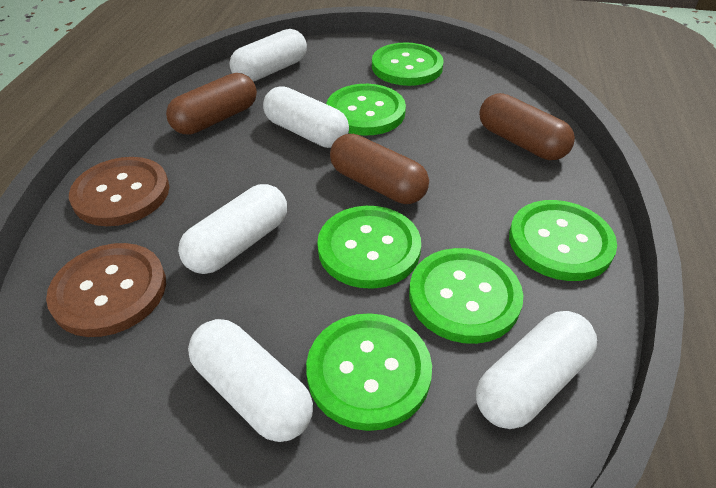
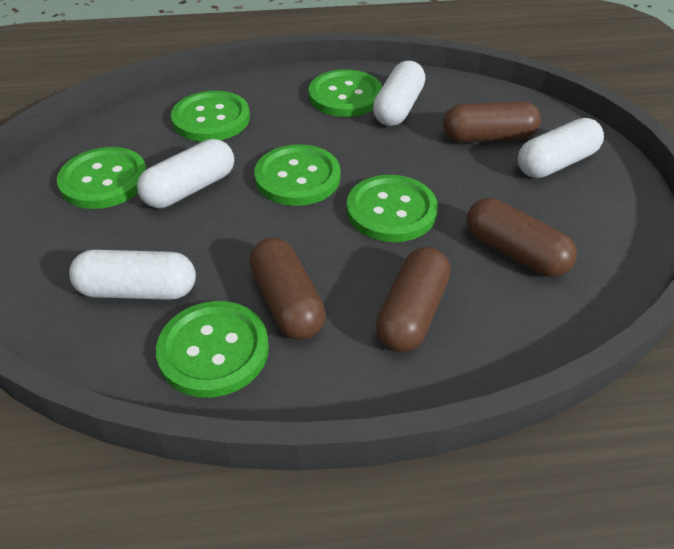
brown button: 2 -> 0
brown capsule: 3 -> 4
white capsule: 5 -> 4

